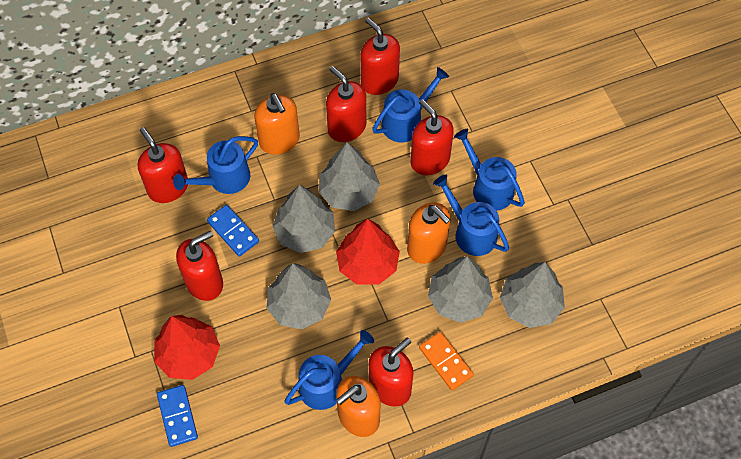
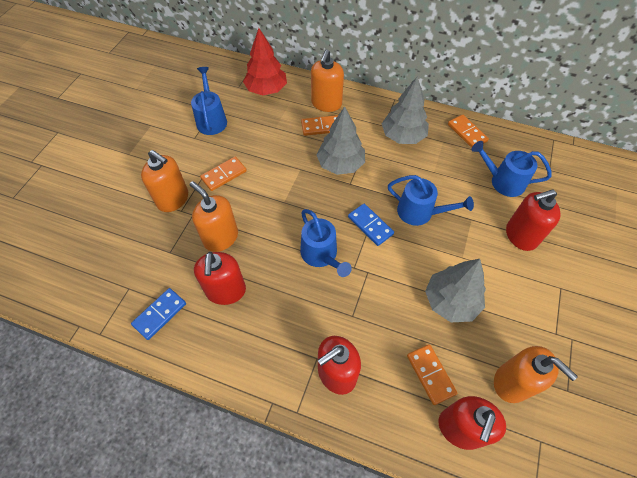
blue watering can: 5 -> 4
grey tree: 5 -> 3
orange domino: 1 -> 4
orange soap dispenser: 3 -> 4
red soap dispenser: 6 -> 4
red tree: 2 -> 1

